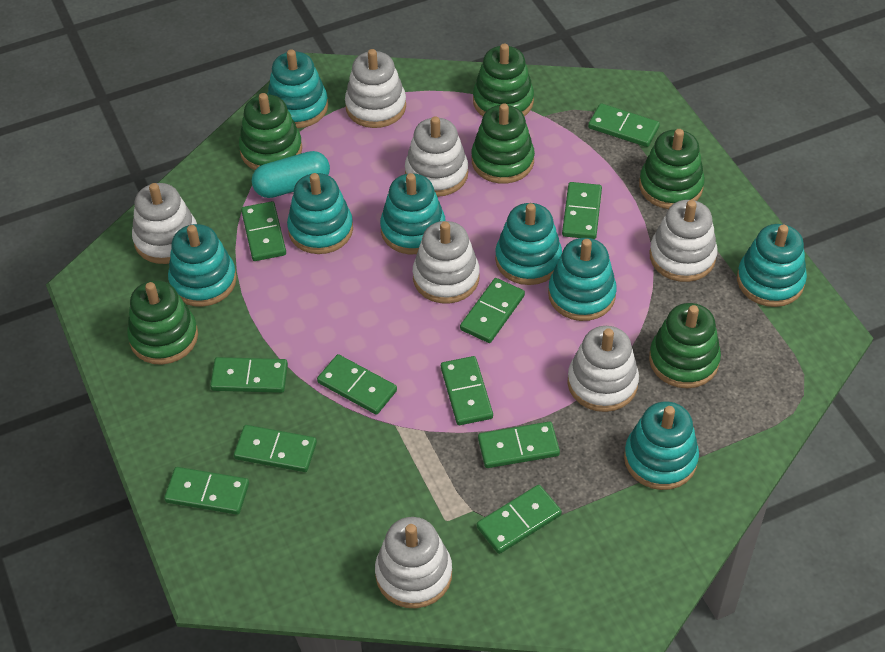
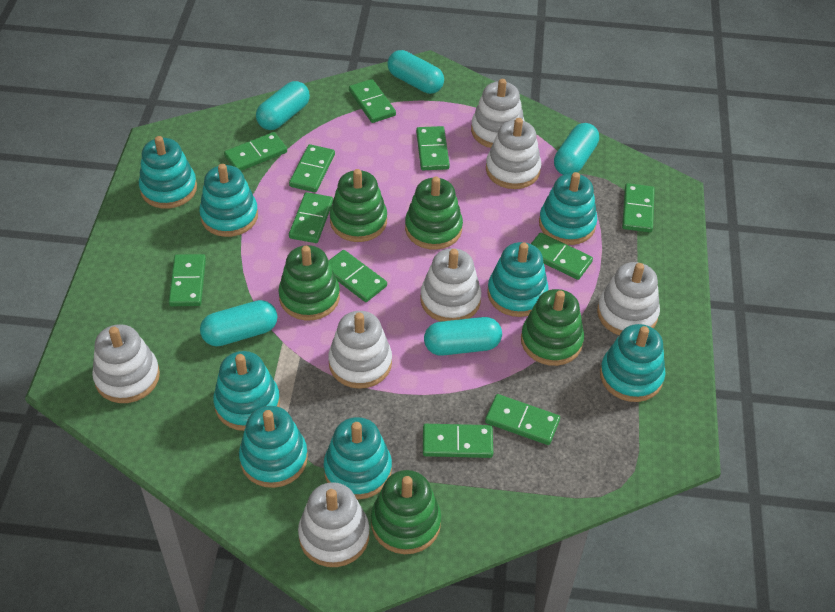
green stacking toy: 6 -> 5
turquoise capsule: 1 -> 5

